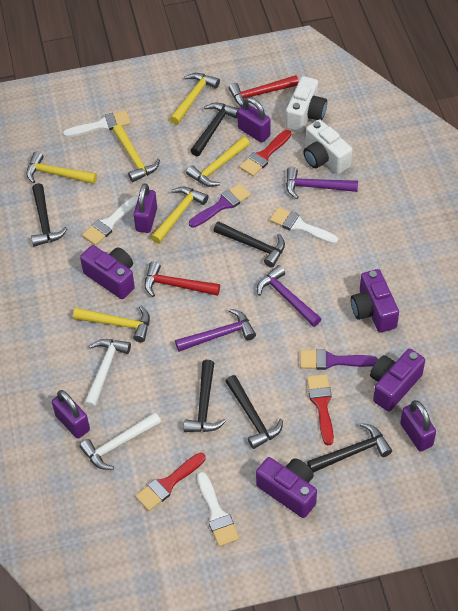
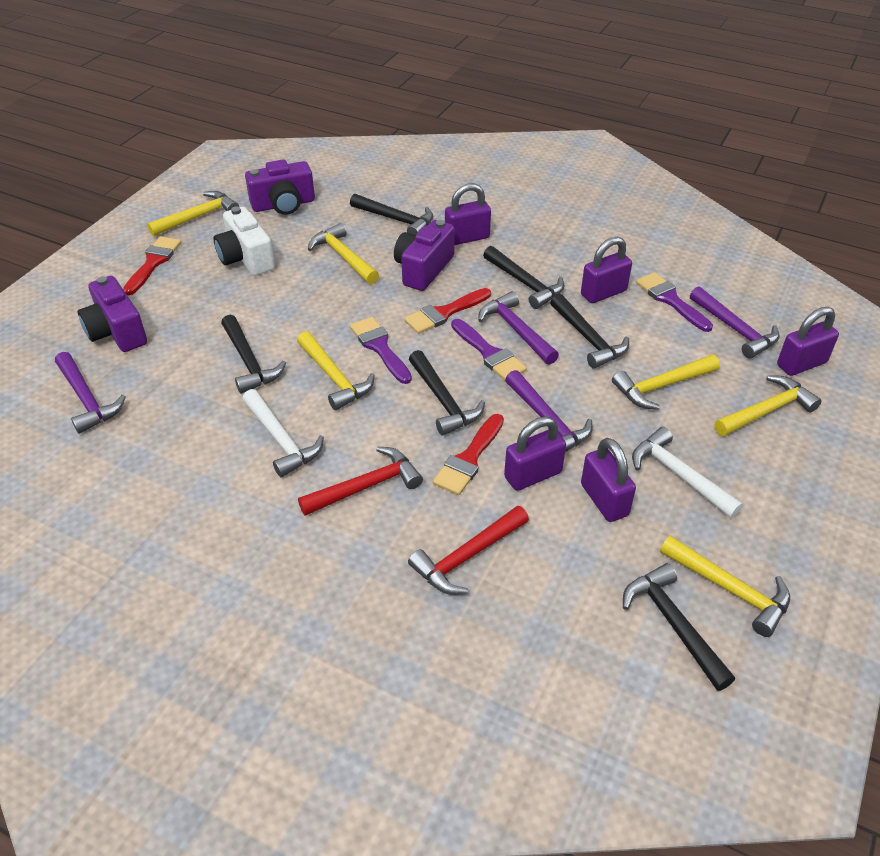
purple brush: 2 -> 3
purple camera: 4 -> 3
purple hammer: 3 -> 4
purple padlock: 4 -> 5
white brush: 4 -> 0
white camera: 2 -> 1

